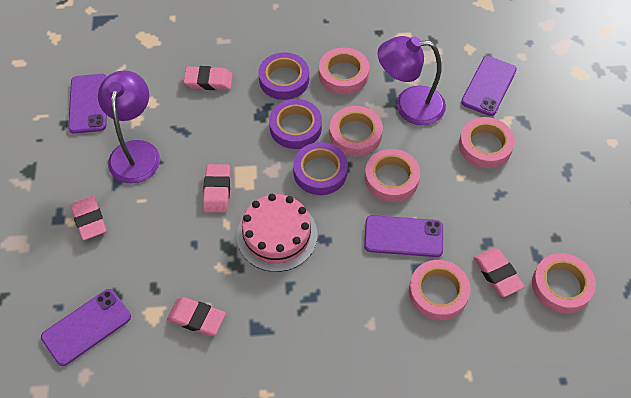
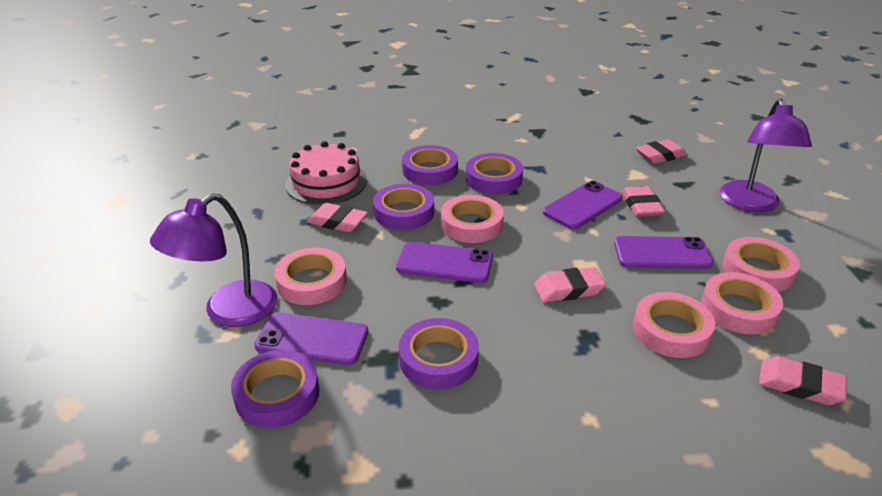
pink tape: 6 -> 5
purple tape: 3 -> 5

